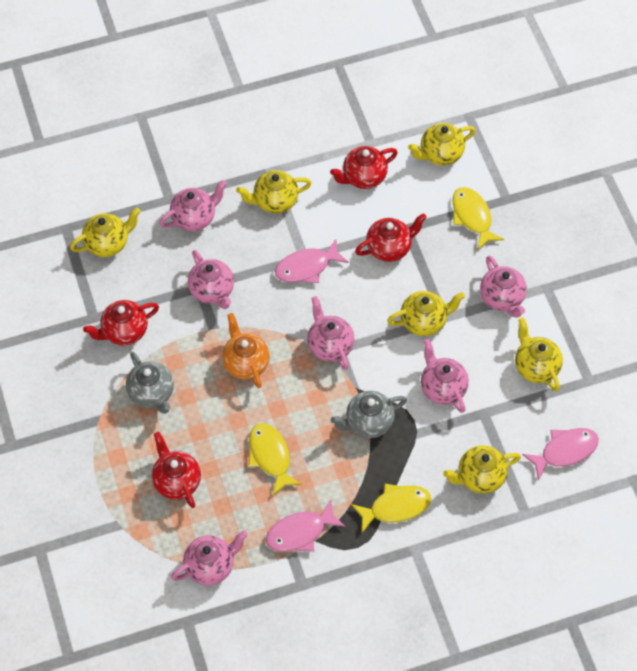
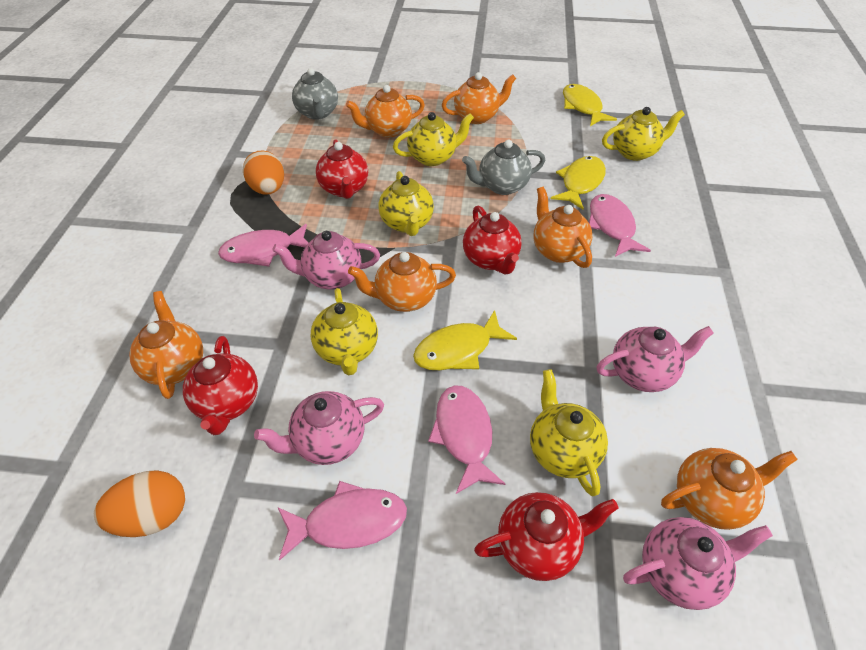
orange egg: 0 -> 2
orange teapot: 1 -> 6
pink fish: 3 -> 4
pink teapot: 6 -> 4
yellow teapot: 6 -> 5

